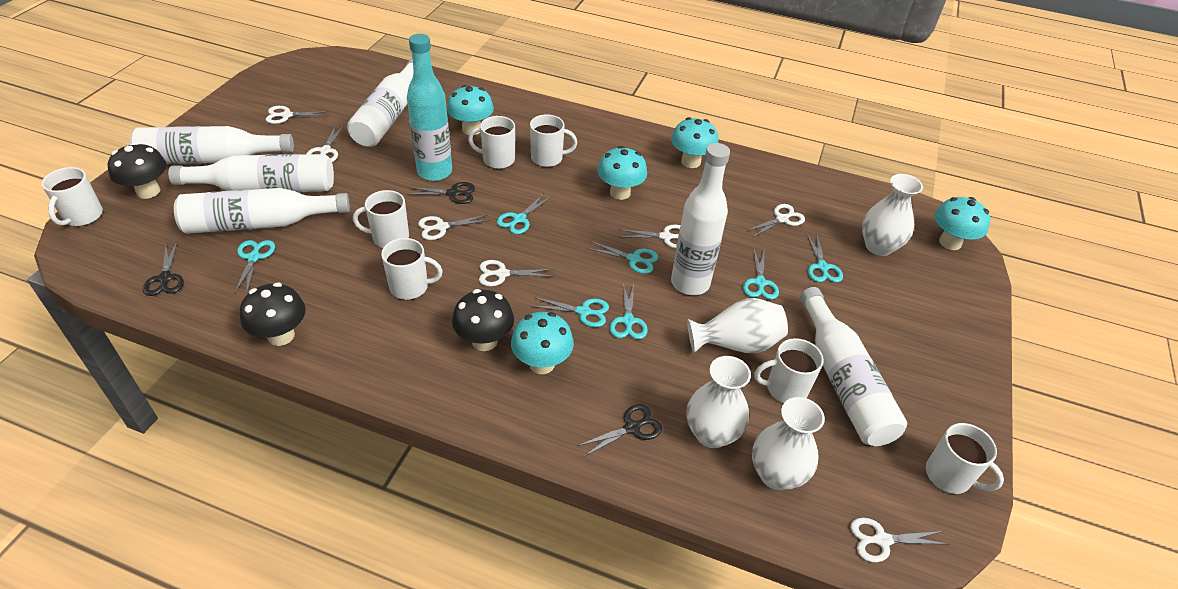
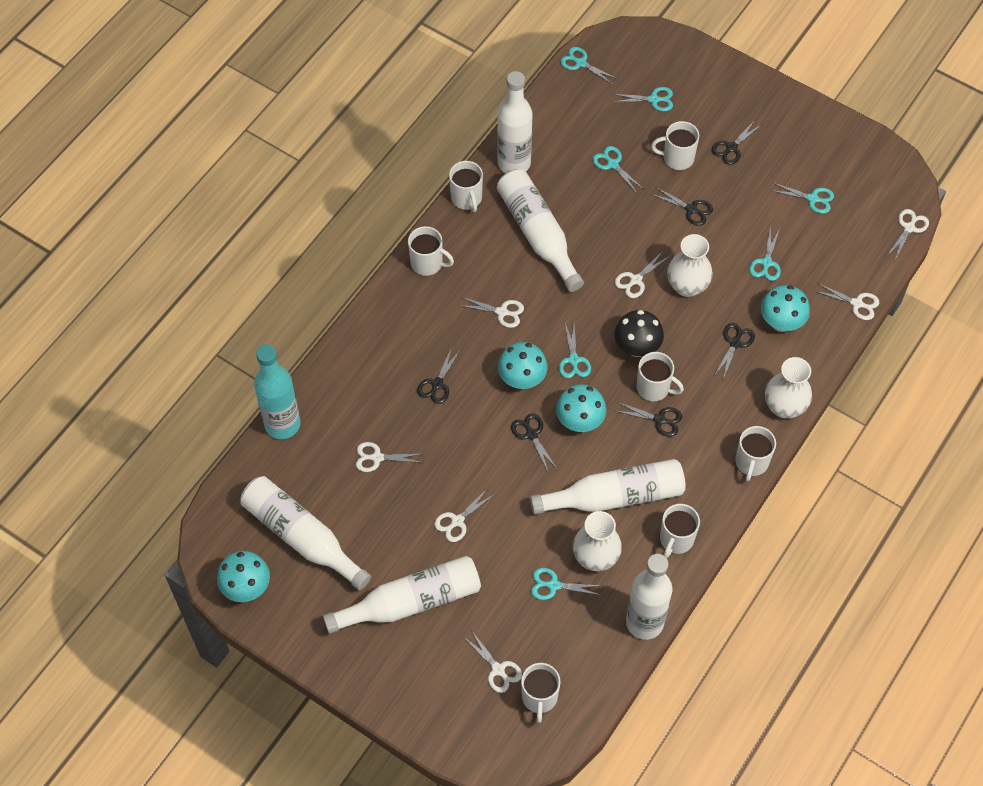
black mushroom: 3 -> 1
black scissors: 3 -> 6
turquoise mushroom: 5 -> 4
white vase: 4 -> 3

